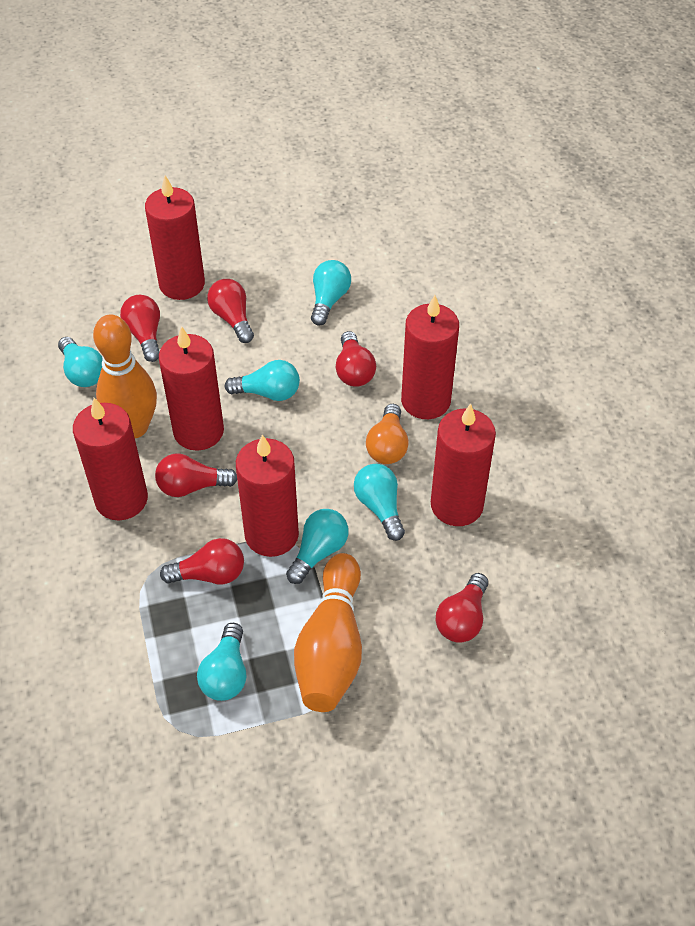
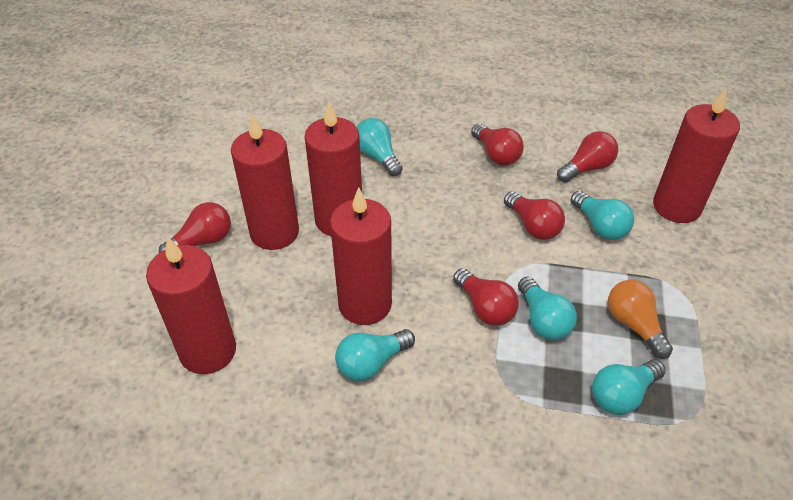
orange bowling pin: 2 -> 0
red candle: 6 -> 5
red light bulb: 6 -> 5
turquoise light bulb: 6 -> 5

